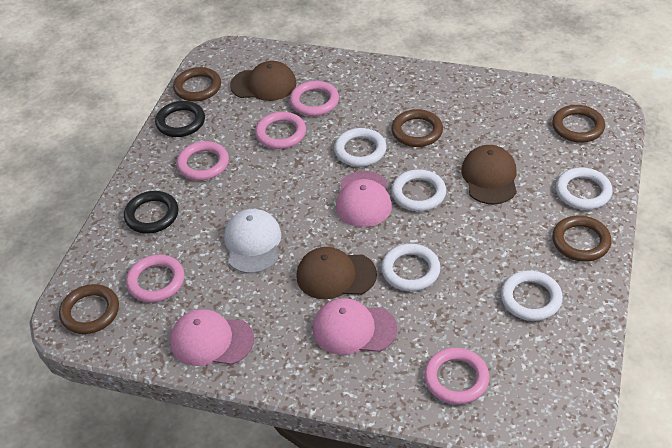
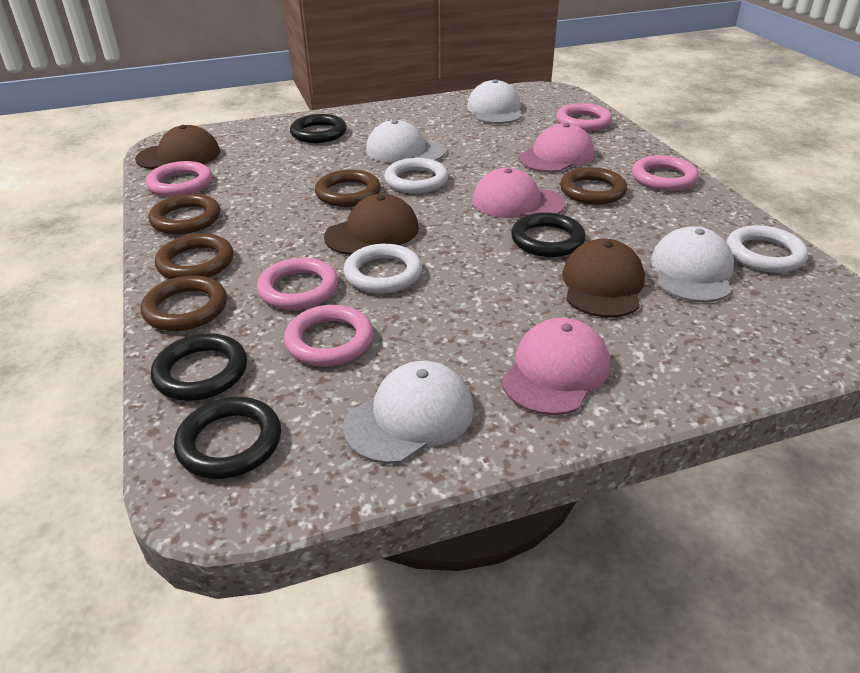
black ring: 2 -> 4
white cap: 1 -> 4
white ring: 5 -> 3

